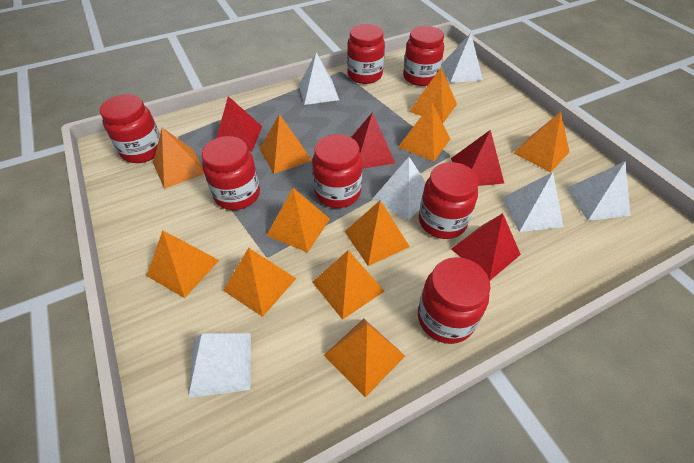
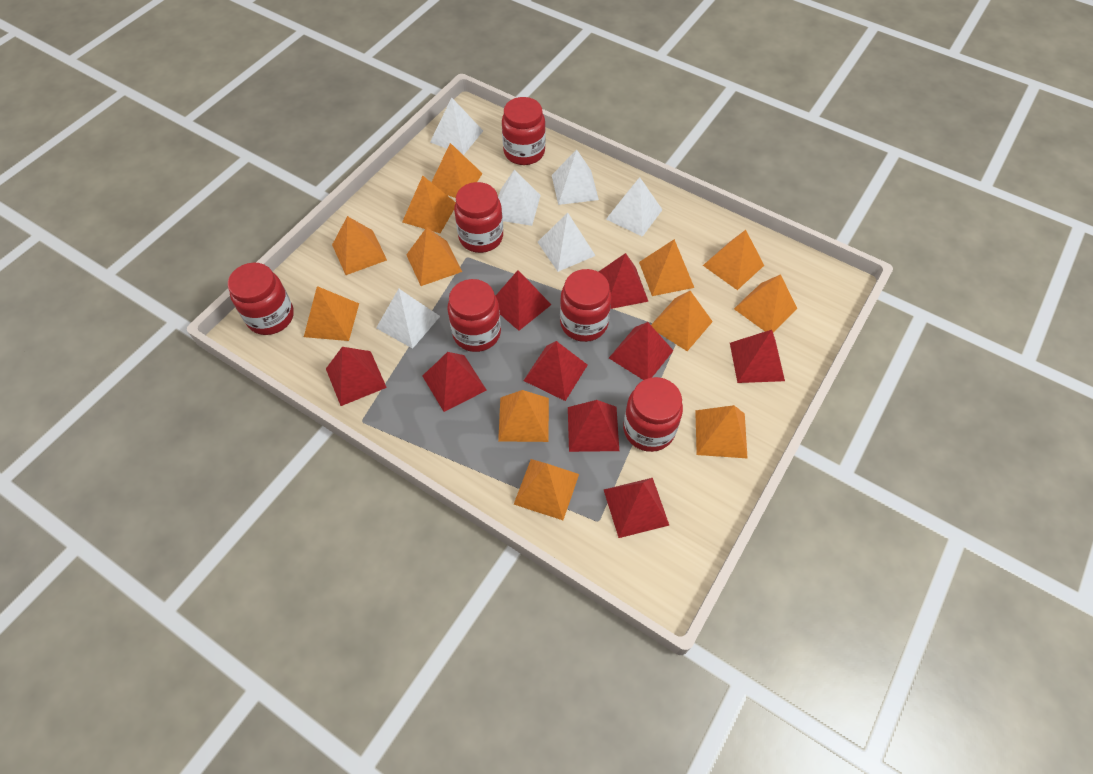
orange pyramid: 11 -> 12
red jar: 7 -> 6
red pyramid: 4 -> 9

